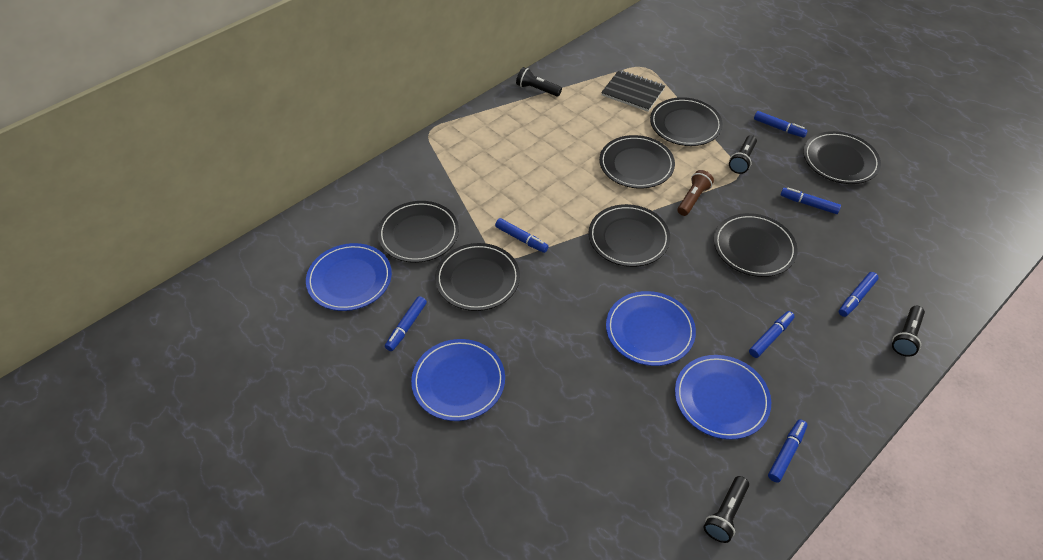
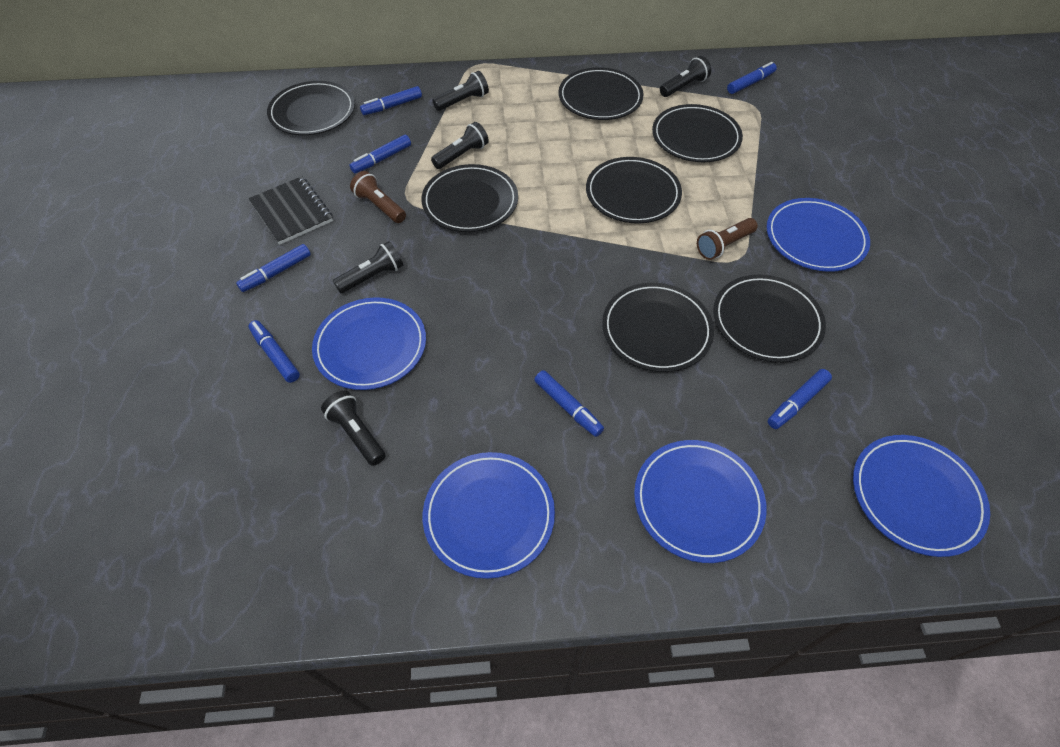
black flashlight: 4 -> 5
blue plate: 4 -> 5
brown flashlight: 1 -> 2

